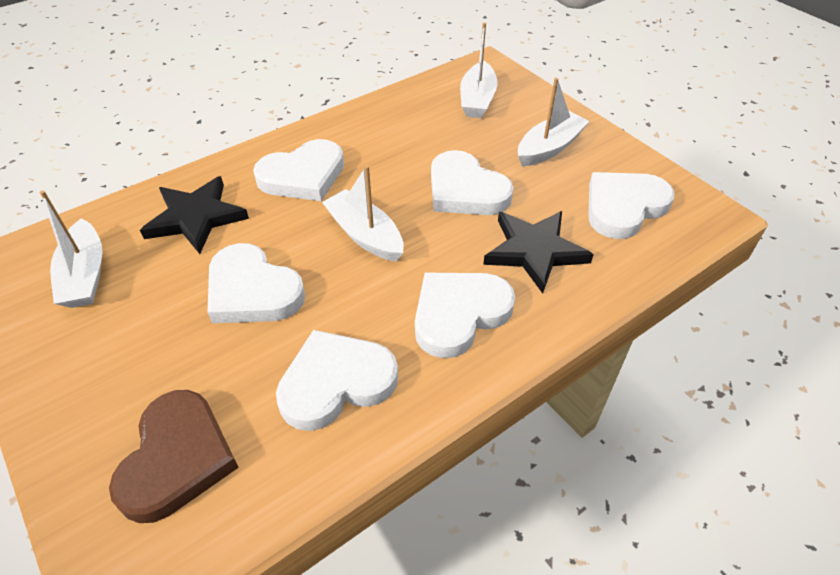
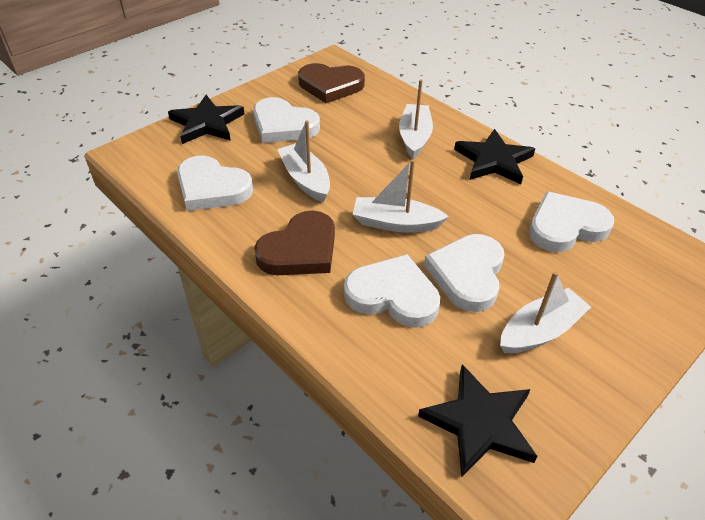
black star: 2 -> 3
brown heart: 1 -> 2
white heart: 6 -> 5

